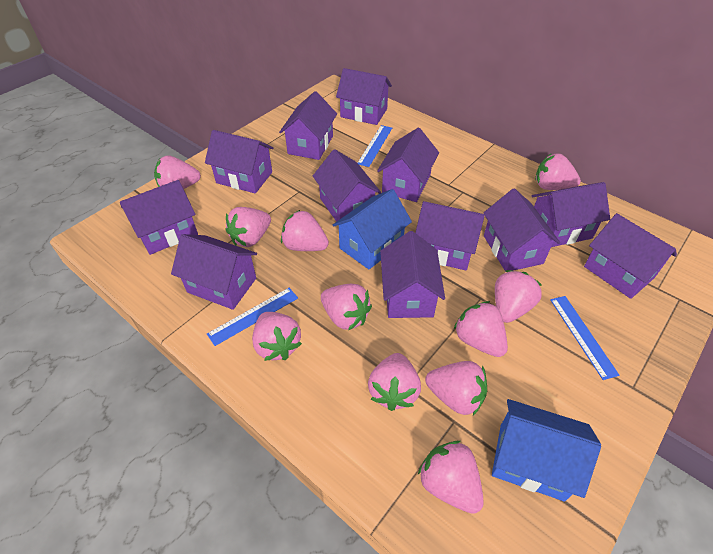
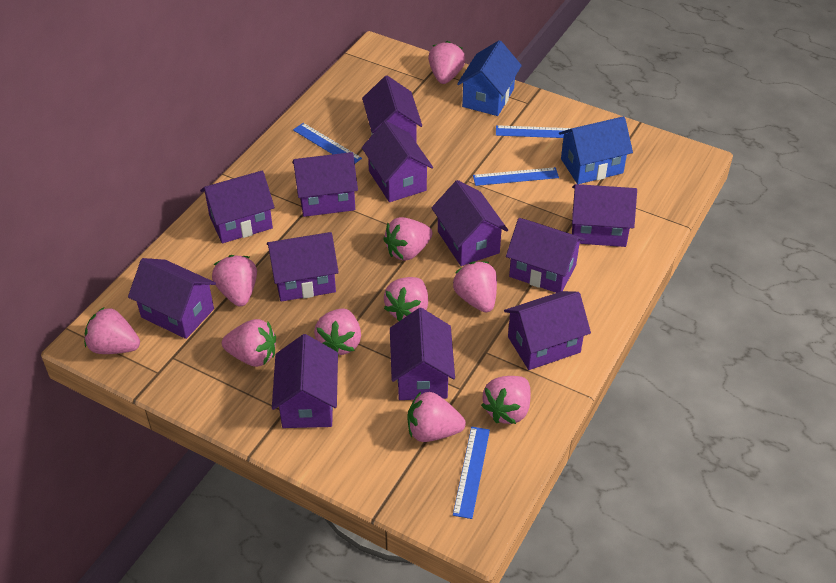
blue ruler: 3 -> 4
pink strawberry: 11 -> 10

